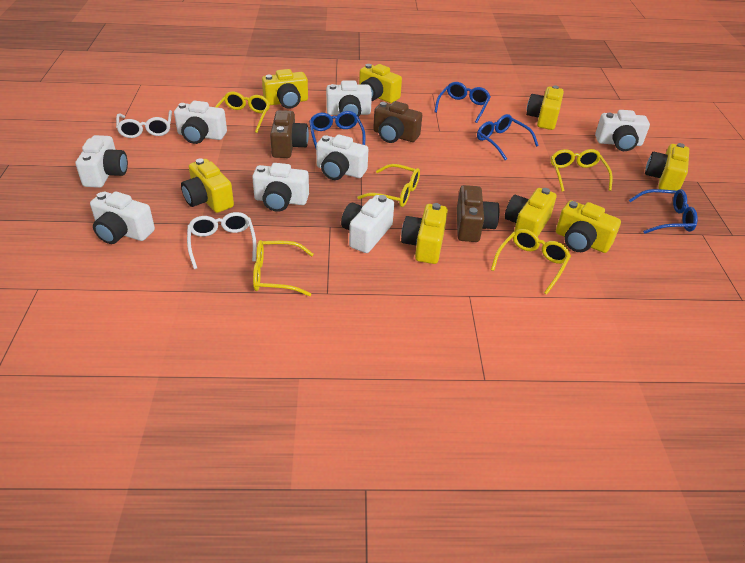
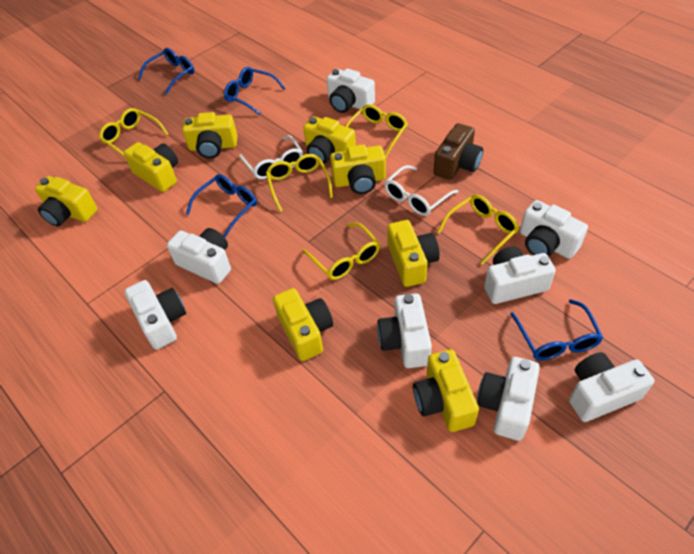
brown camera: 3 -> 1

